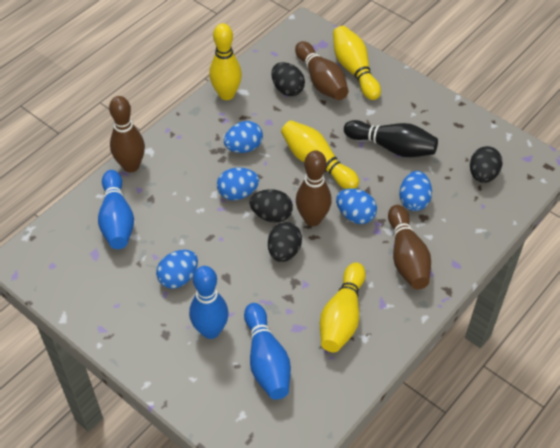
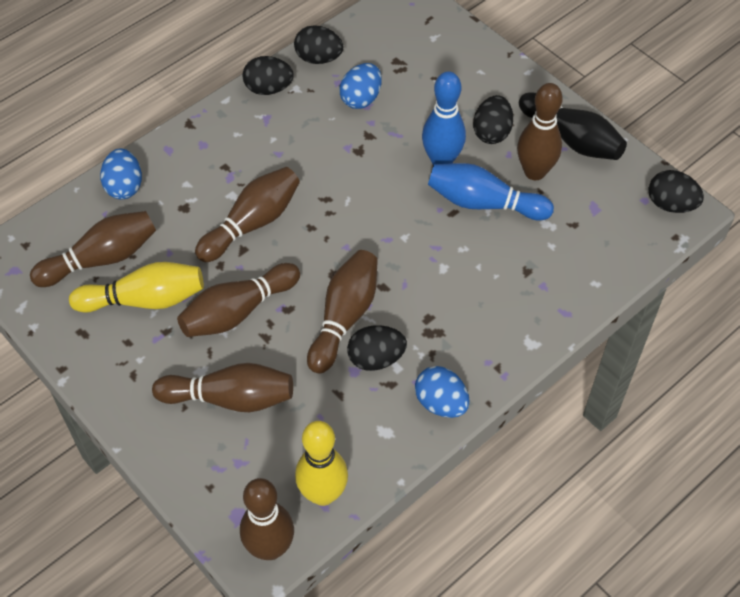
black egg: 4 -> 5
blue bowling pin: 3 -> 2
blue egg: 5 -> 3
brown bowling pin: 4 -> 7
yellow bowling pin: 4 -> 2

